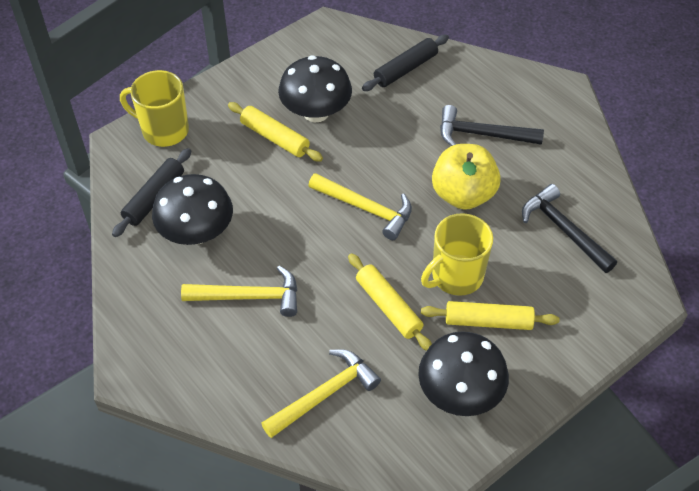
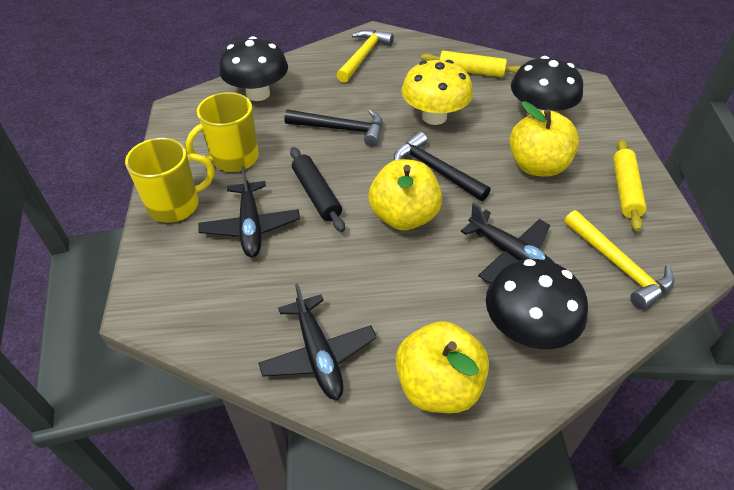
black plane: 0 -> 3
black rolling pin: 2 -> 1
yellow apple: 1 -> 3
yellow hammer: 3 -> 2
yellow mushroom: 0 -> 1
yellow rolling pin: 3 -> 2

